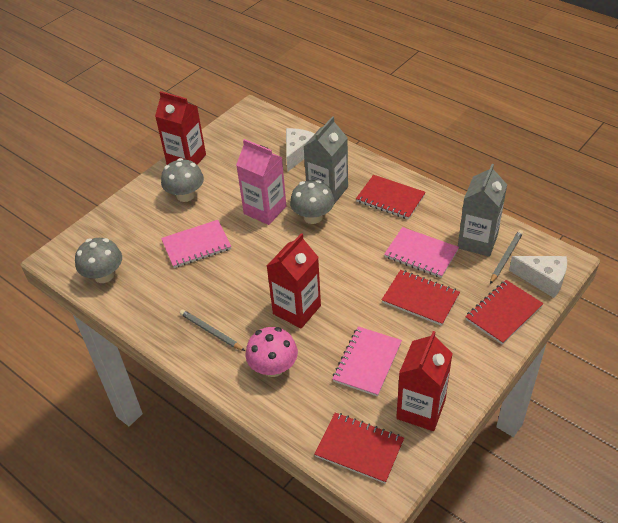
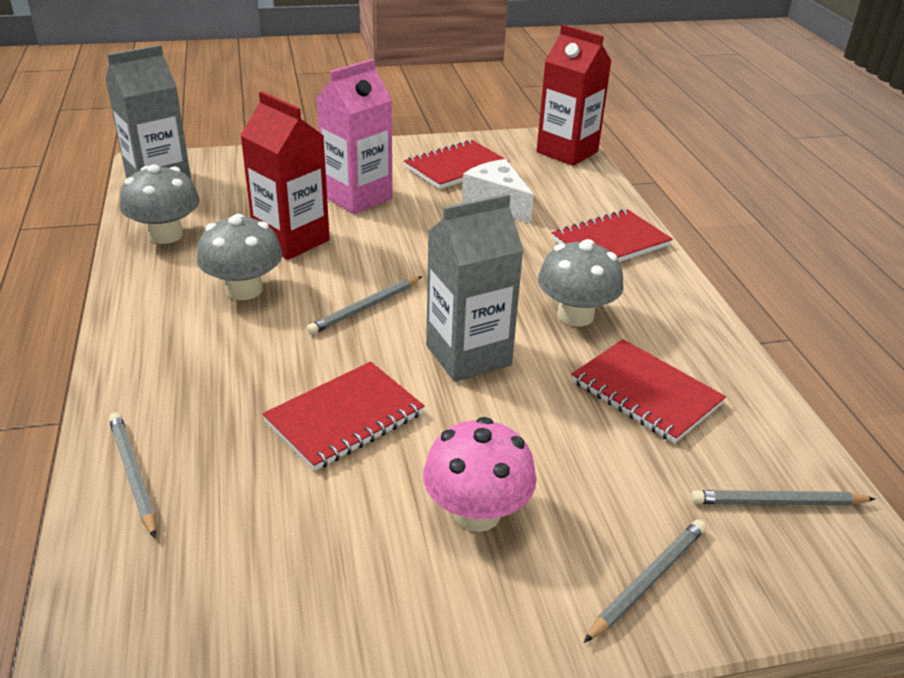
grey pencil: 2 -> 4
pink notebook: 3 -> 0
red carton: 3 -> 2
white cheese: 2 -> 1

